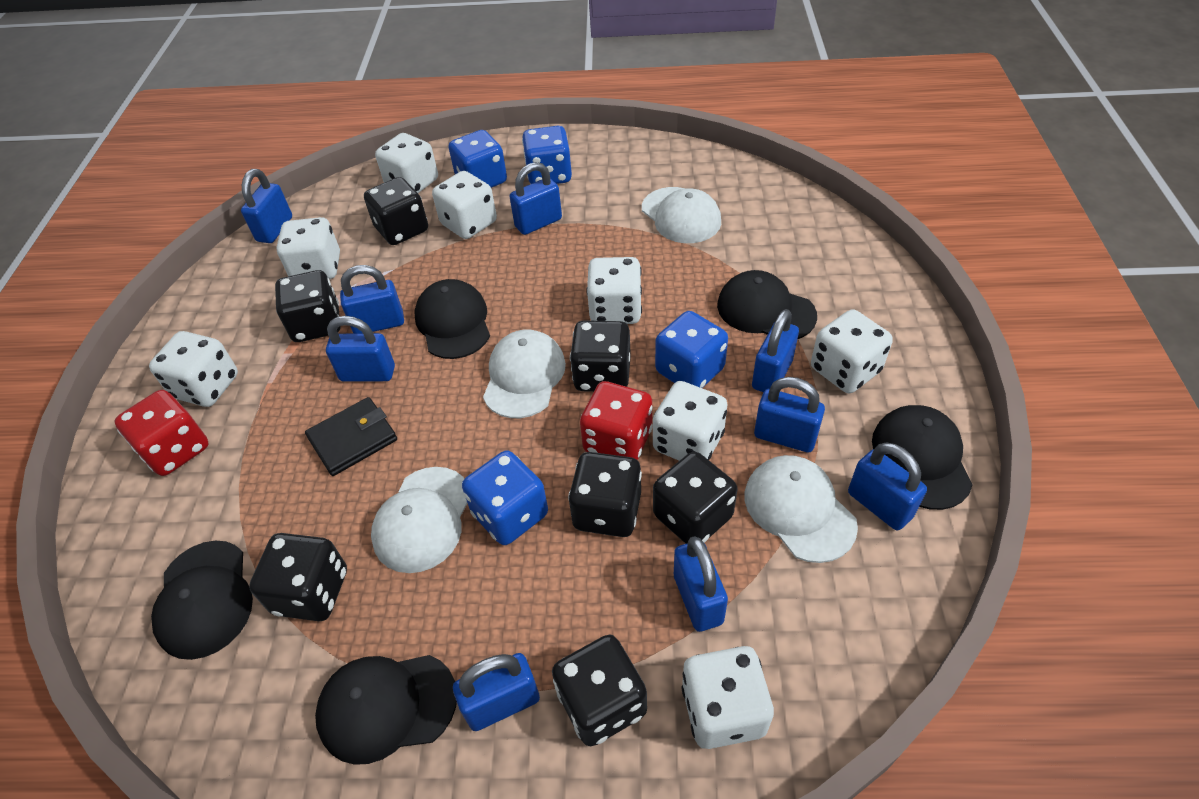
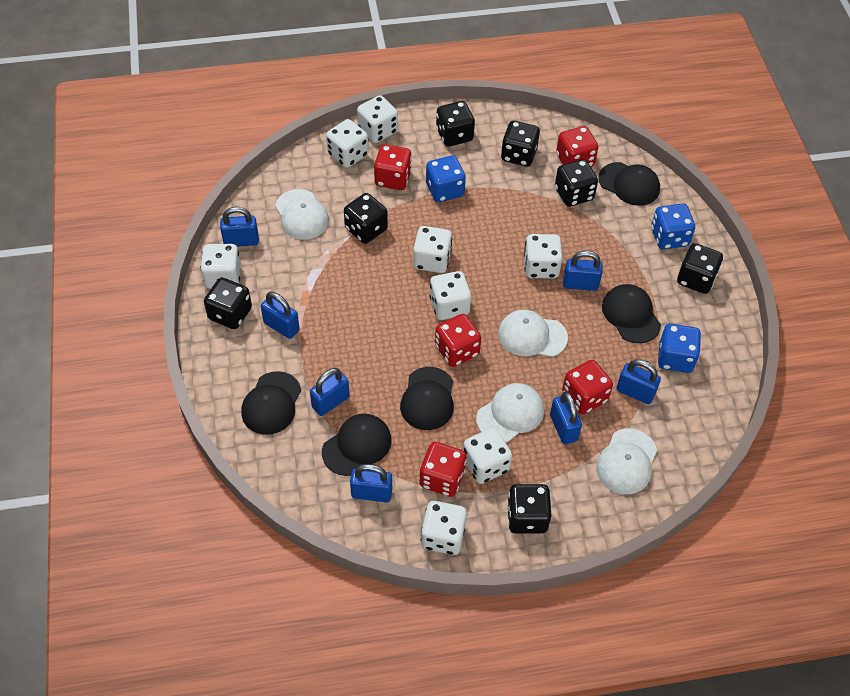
black wallet: 1 -> 0
blue dice: 4 -> 3
blue padlock: 9 -> 7
red dice: 2 -> 5

